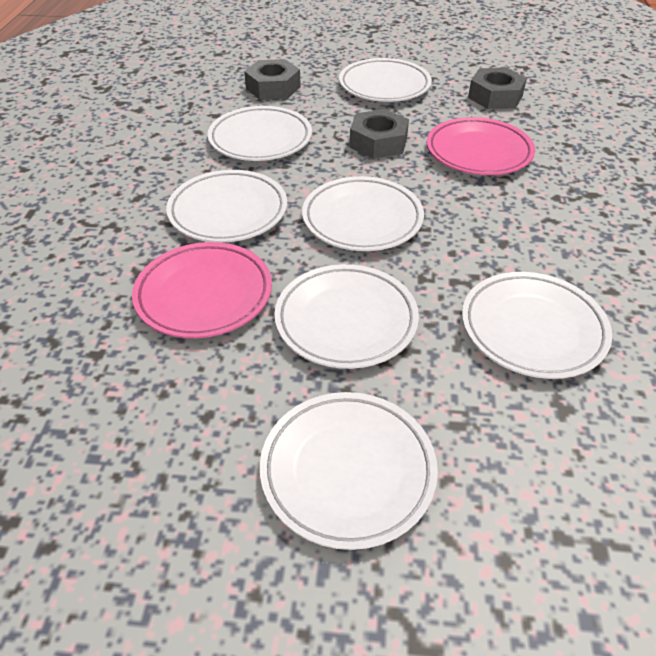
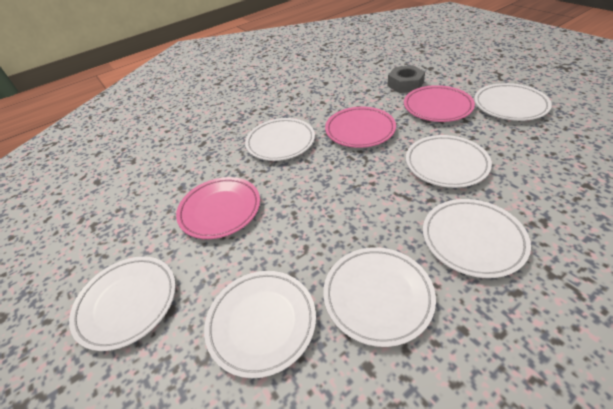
grey nut: 3 -> 1
pink plate: 2 -> 3

